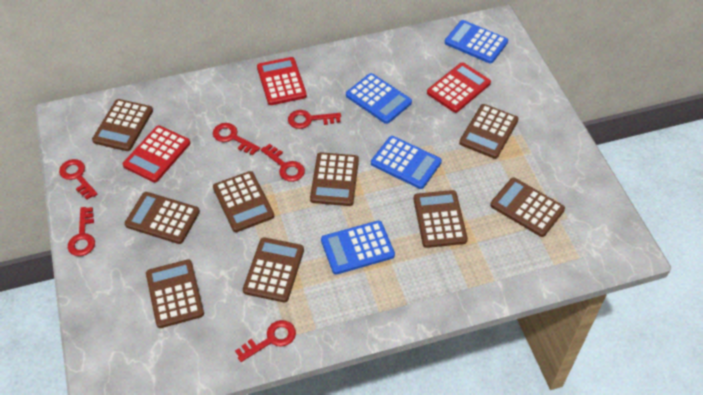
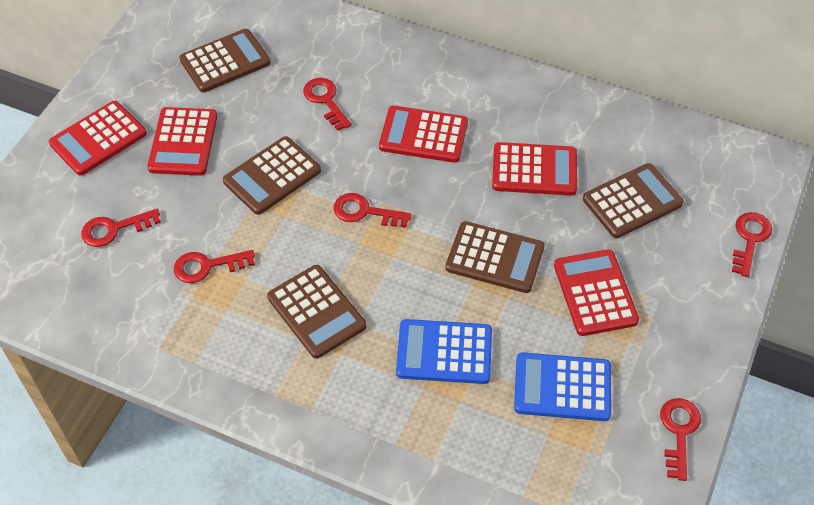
blue calculator: 4 -> 2
brown calculator: 9 -> 5
red calculator: 3 -> 5

